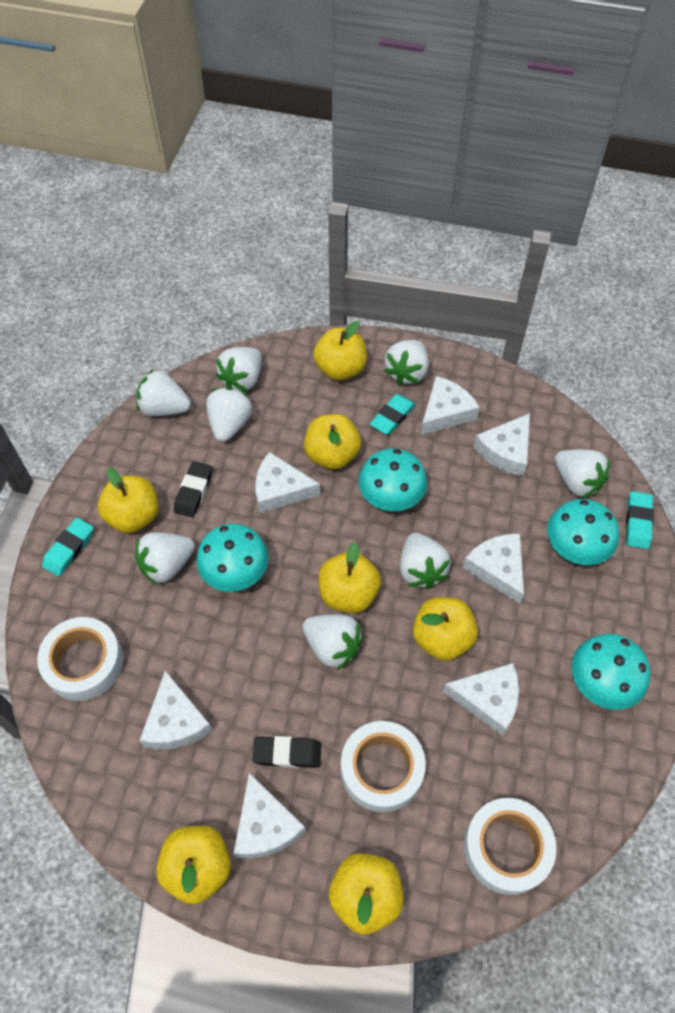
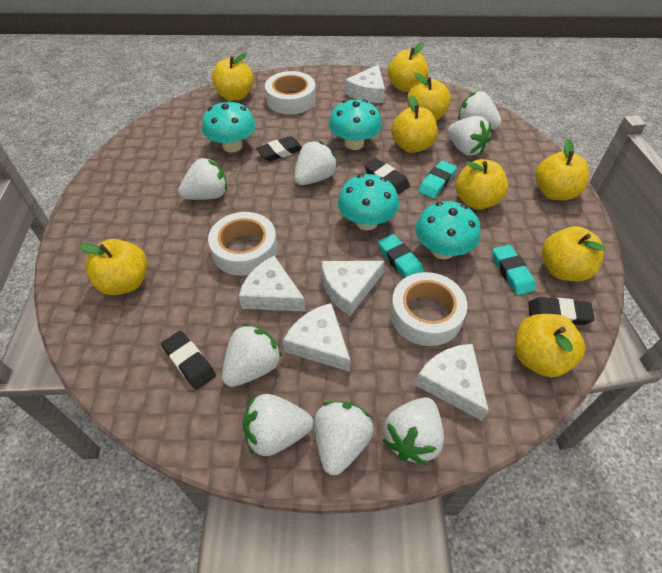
black eraser: 2 -> 4
white cheese: 7 -> 5
yellow apple: 7 -> 9

